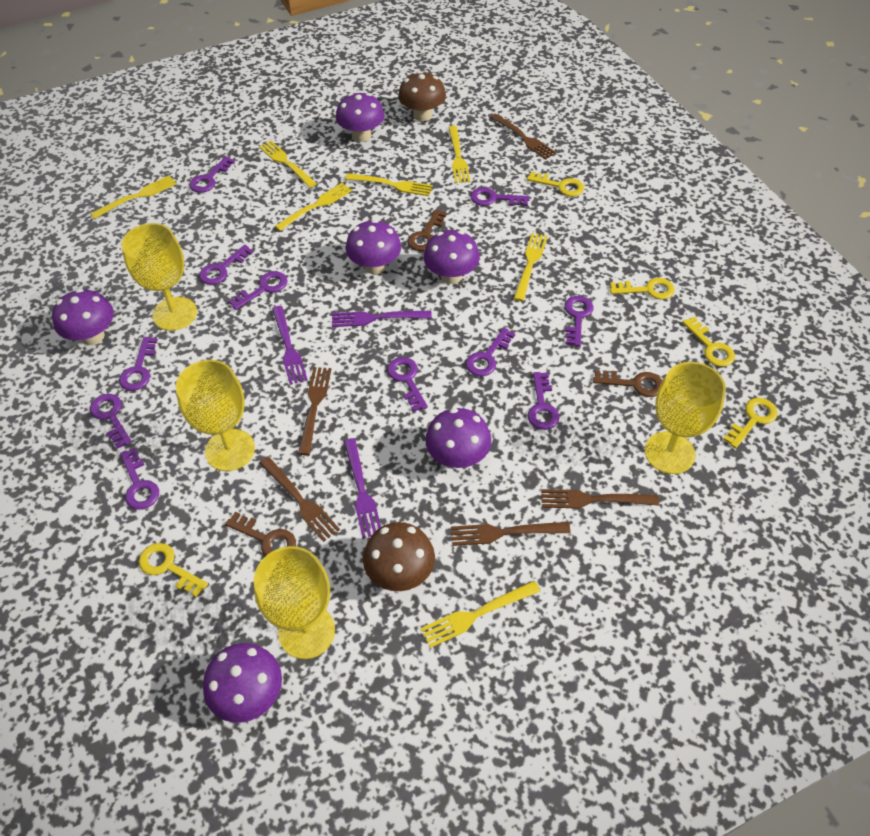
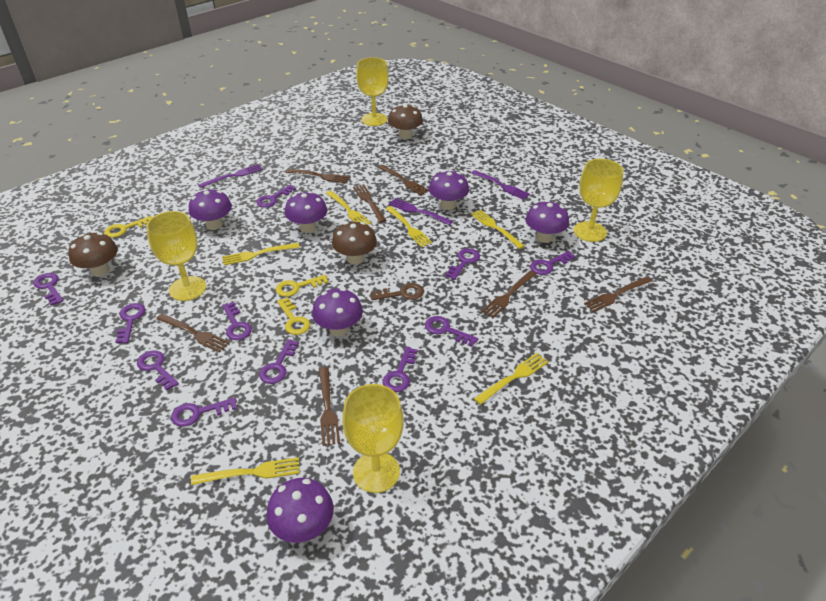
brown fork: 5 -> 7
brown key: 3 -> 1
brown mushroom: 2 -> 3
yellow fork: 7 -> 6
yellow key: 5 -> 3

